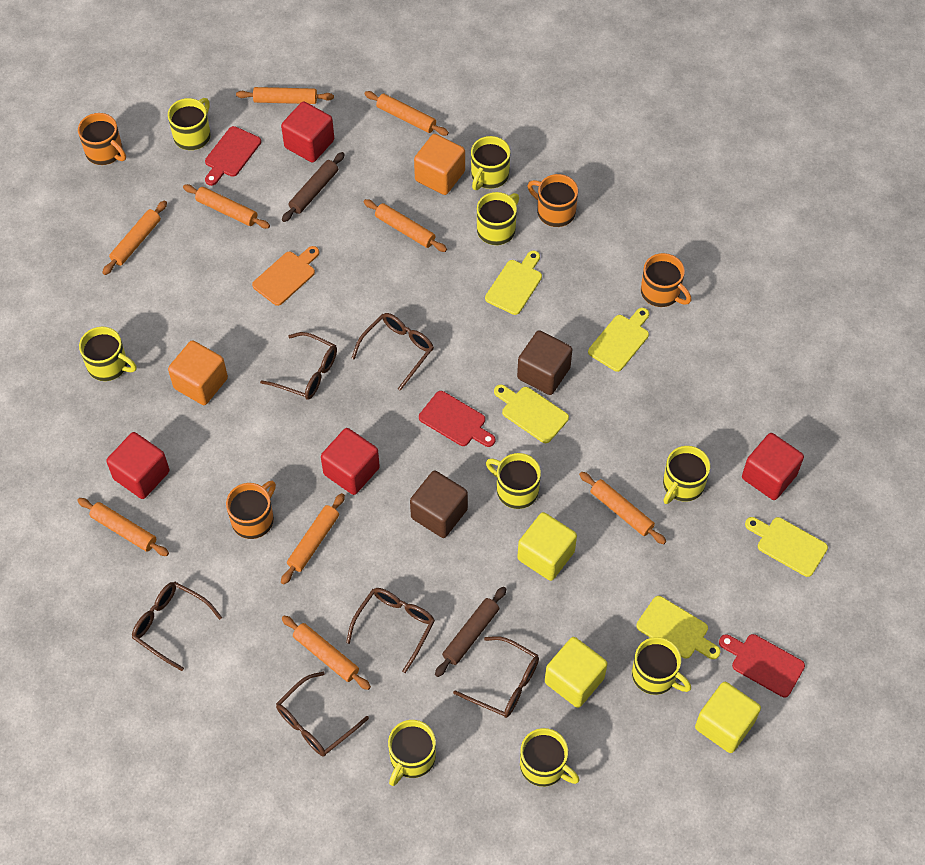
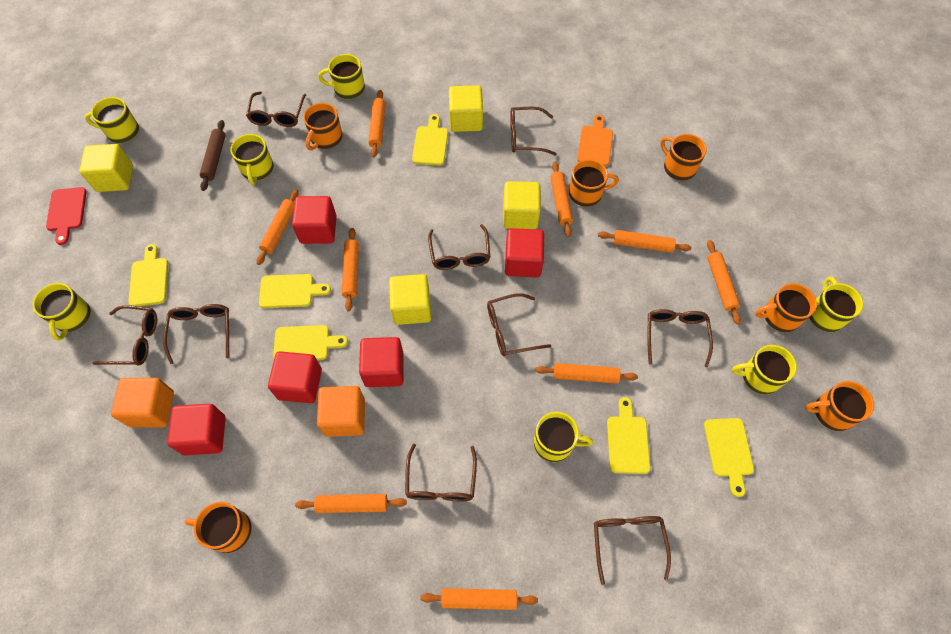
brown cube: 2 -> 0
brown glasses: 6 -> 9
brown rolling pin: 2 -> 1
orange mug: 4 -> 6
red cube: 4 -> 5
red cutting board: 3 -> 1
yellow cube: 3 -> 4
yellow cutting board: 5 -> 6
yellow mug: 9 -> 7

